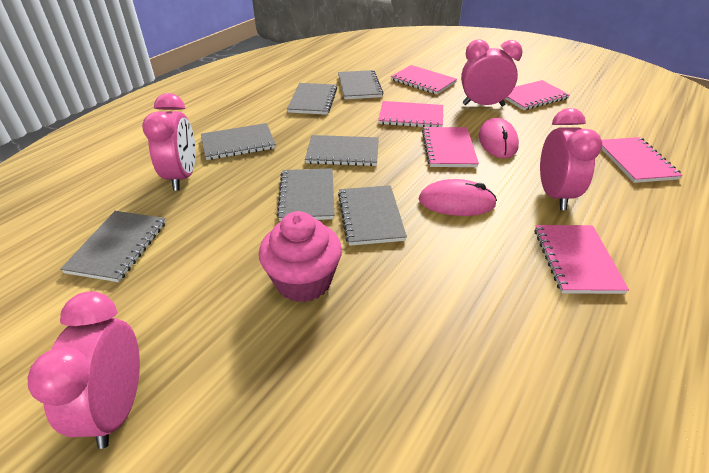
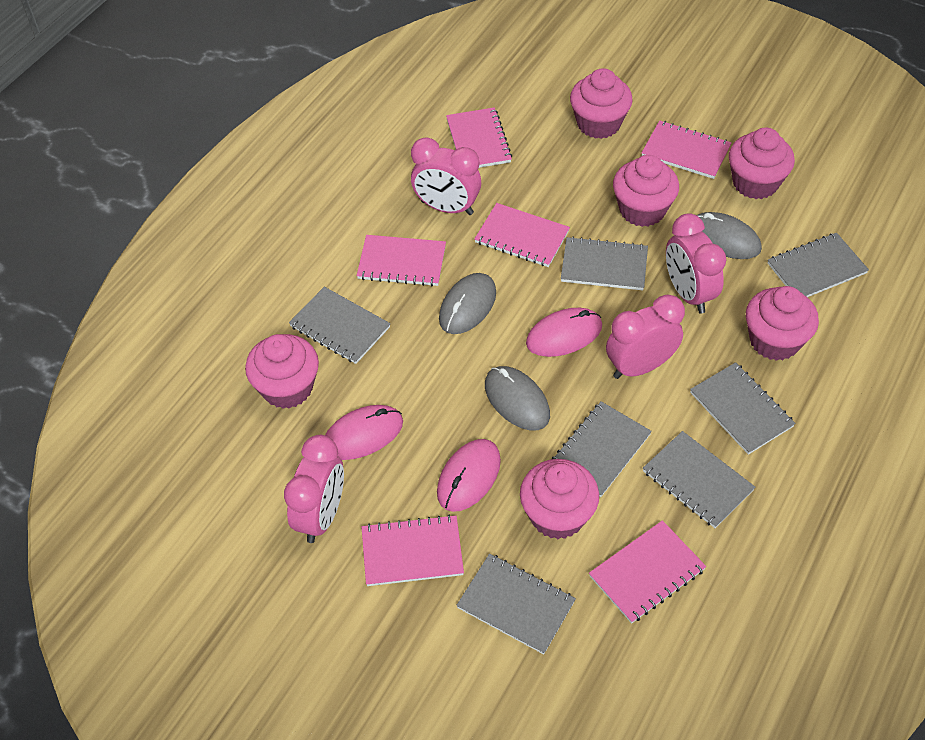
grey mouse: 0 -> 3
pink cupcake: 1 -> 6
pink mouse: 2 -> 3

